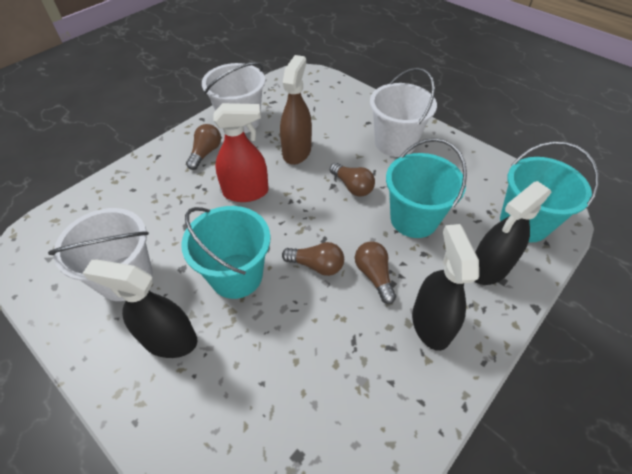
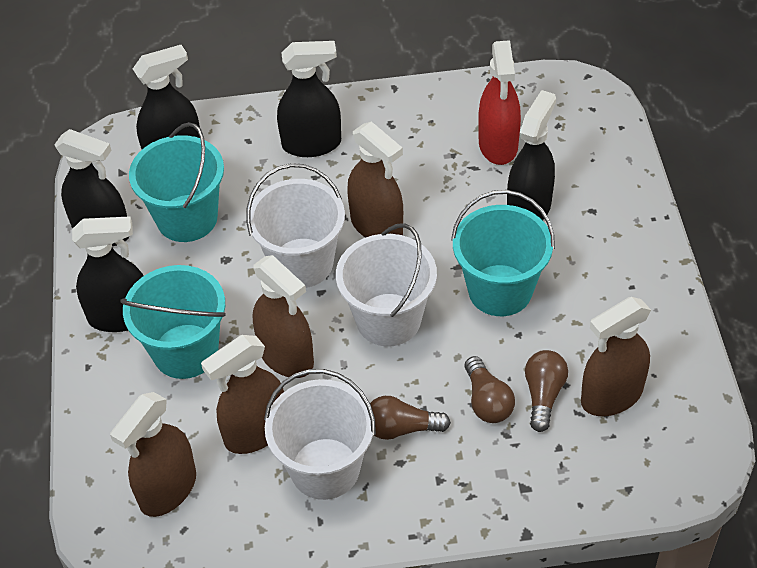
black spray bottle: 3 -> 5
brown light bulb: 4 -> 3
brown spray bottle: 1 -> 5

